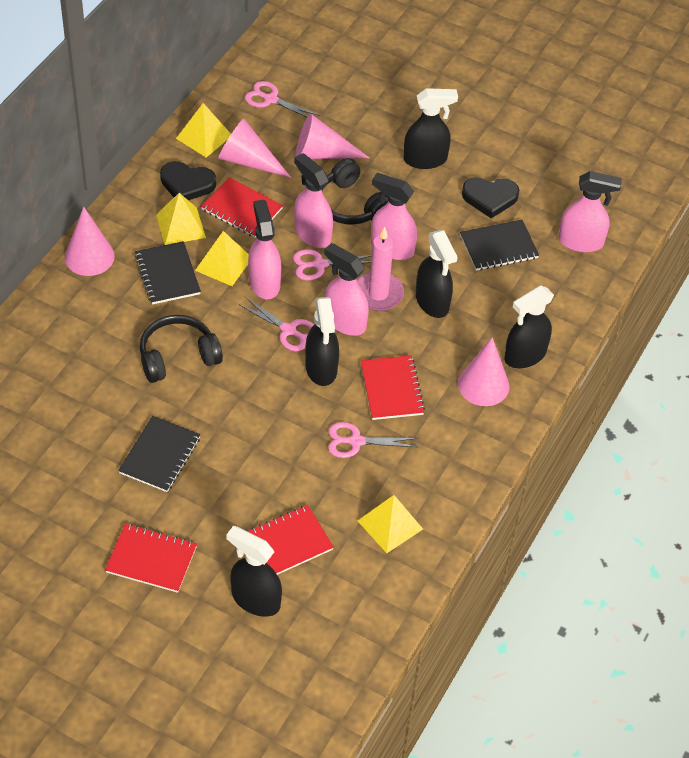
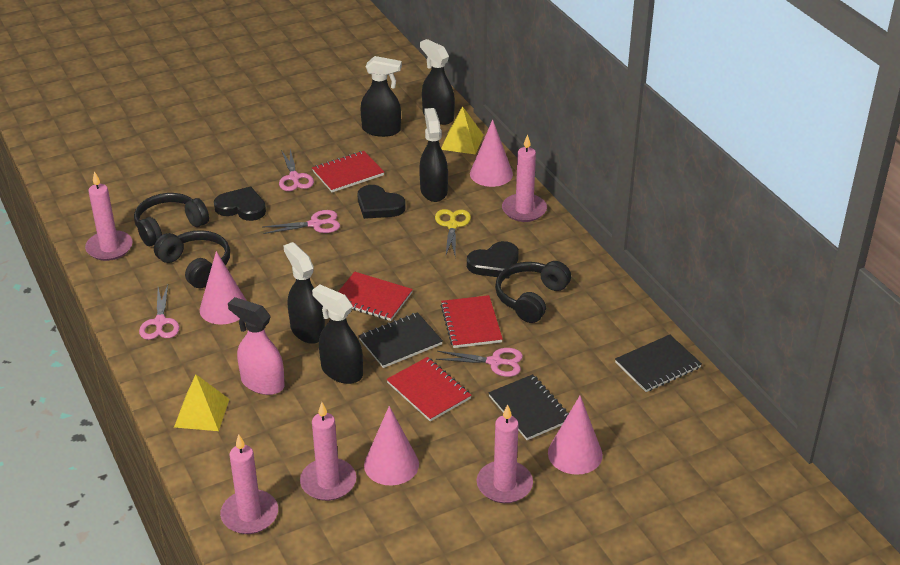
black headphones: 2 -> 3
black heart: 2 -> 3
pink candle: 1 -> 5
pink spray bottle: 5 -> 1
yellow pyramid: 4 -> 2
yellow scissors: 0 -> 1

